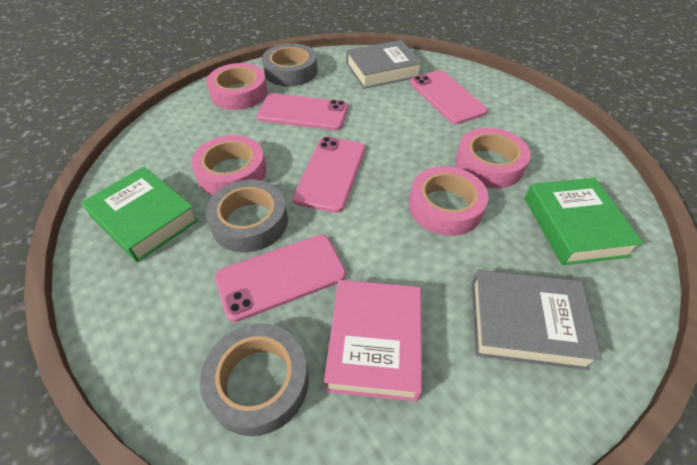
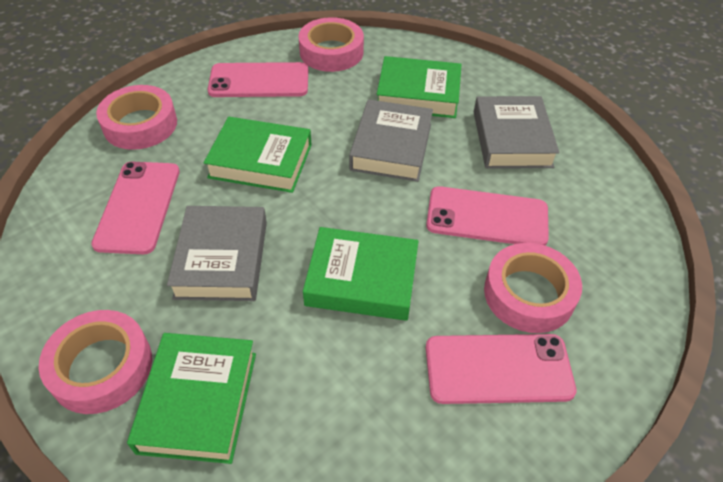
green book: 2 -> 4
grey book: 2 -> 3
grey tape: 3 -> 0
pink book: 1 -> 0

